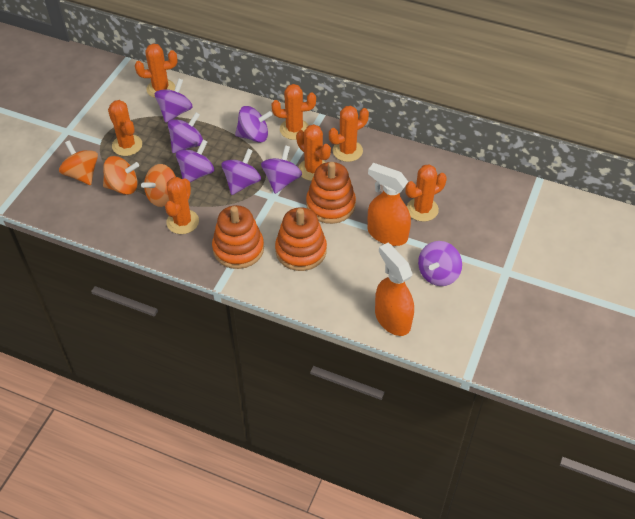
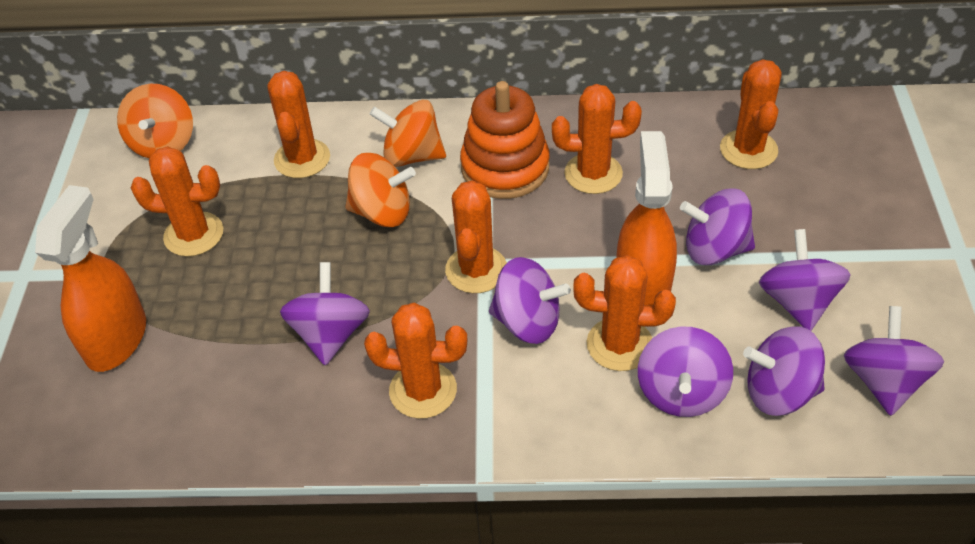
orange stacking toy: 3 -> 1

